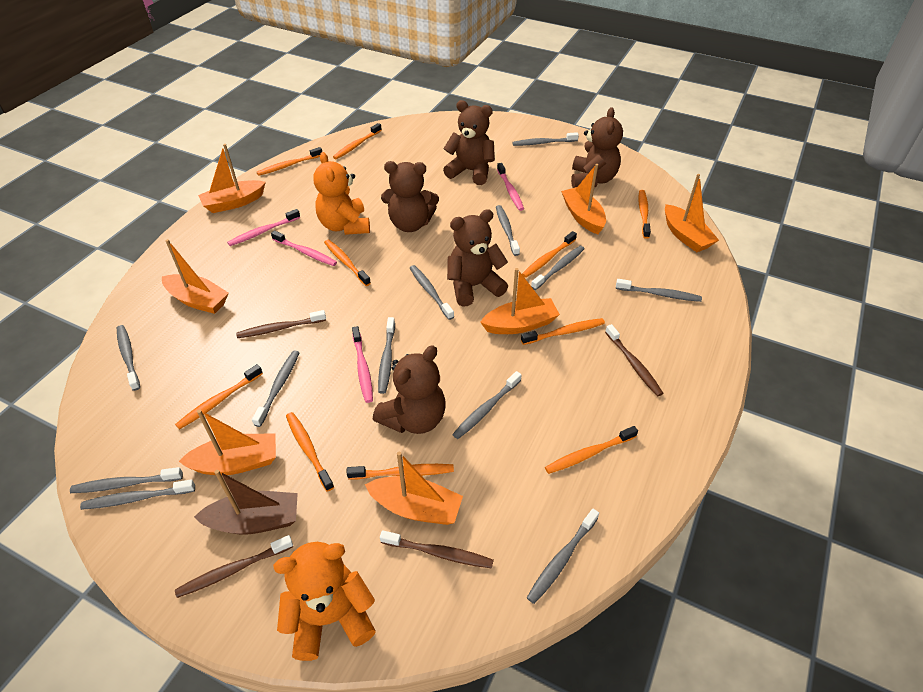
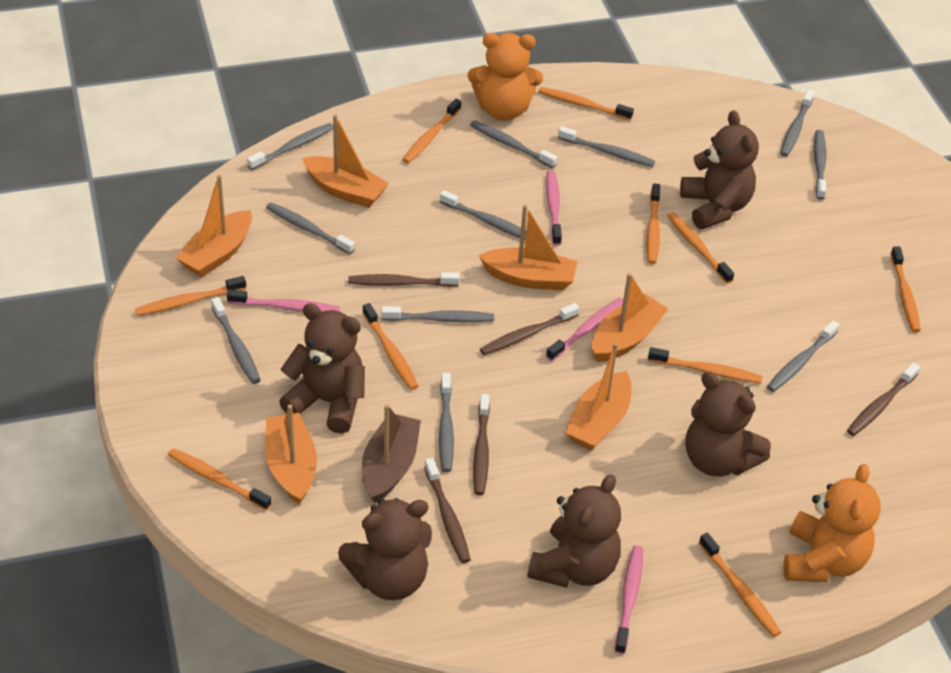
brown toothbrush: 4 -> 5
grey toothbrush: 12 -> 11
orange boat: 7 -> 6

